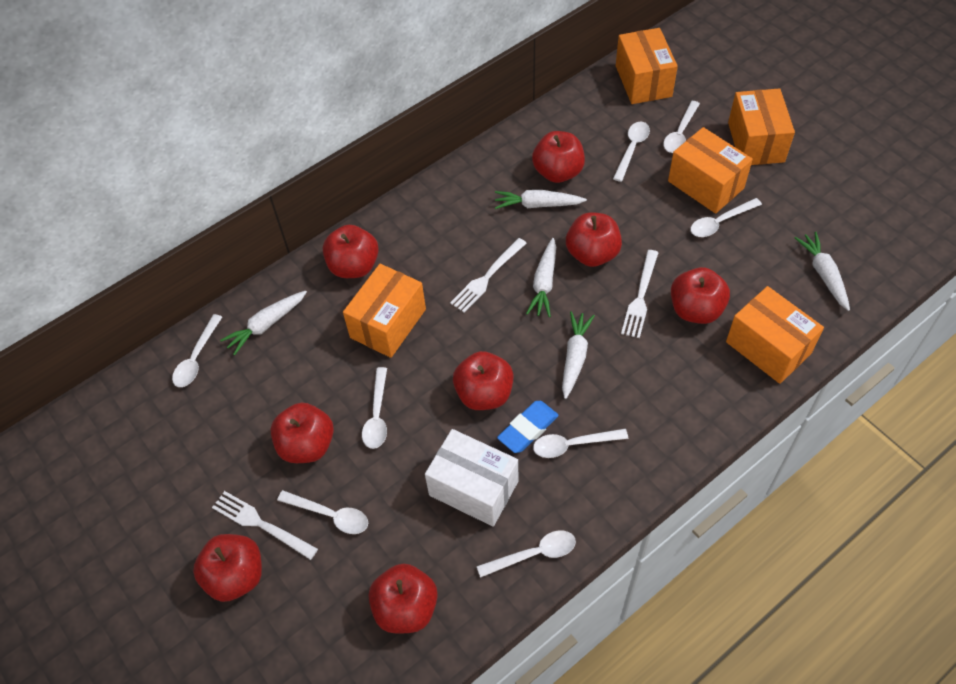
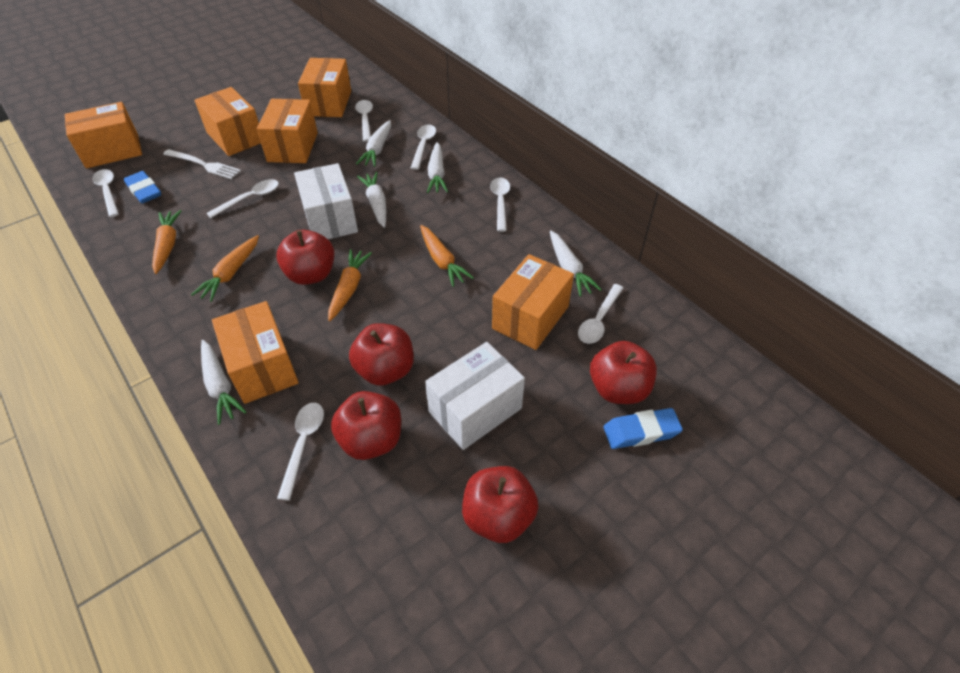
blue eraser: 1 -> 2
orange box: 5 -> 6
orange carrot: 0 -> 4
red apple: 8 -> 5
white box: 1 -> 2
white fork: 3 -> 1
white spoon: 8 -> 7

